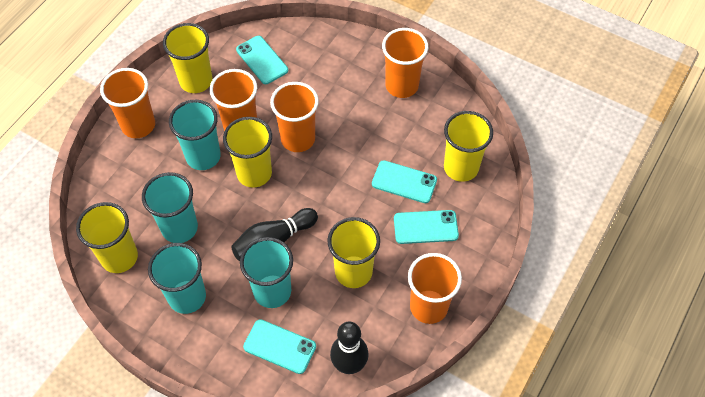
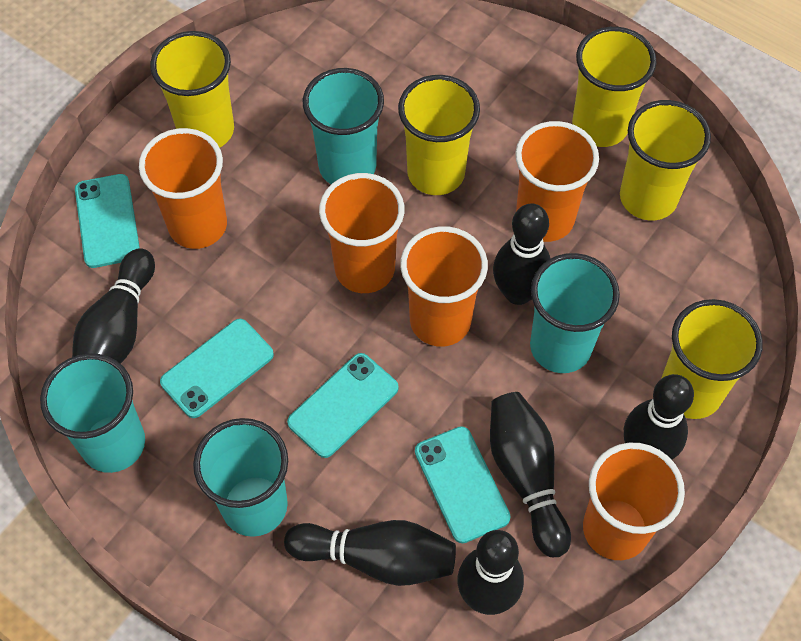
black bowling pin: 2 -> 6

